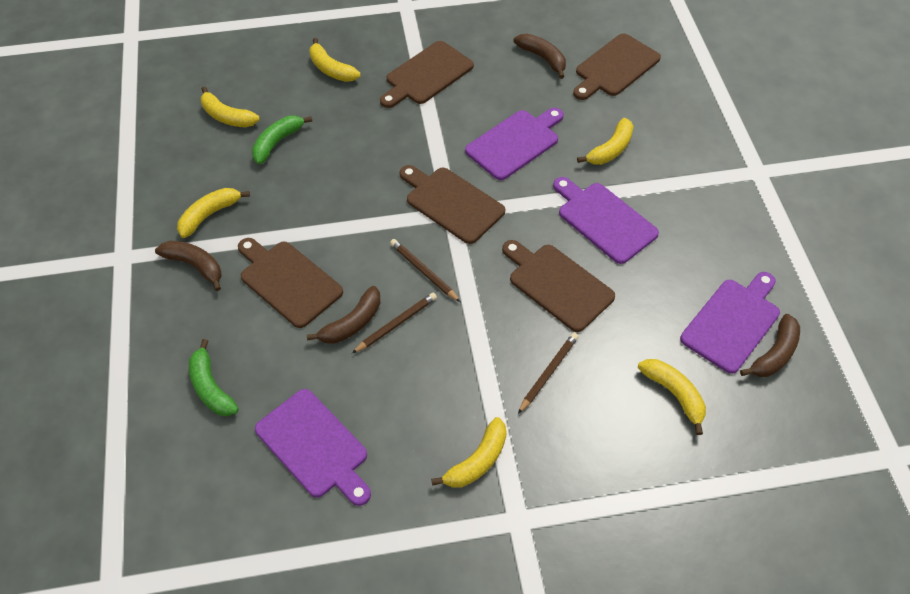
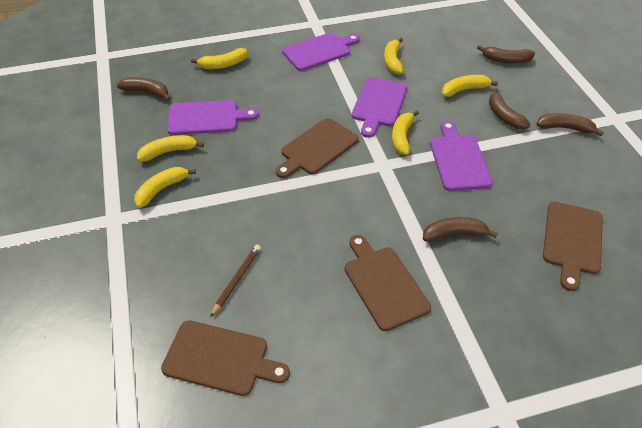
brown banana: 4 -> 5
brown cutting board: 5 -> 4
brown pencil: 3 -> 1
green banana: 2 -> 0

